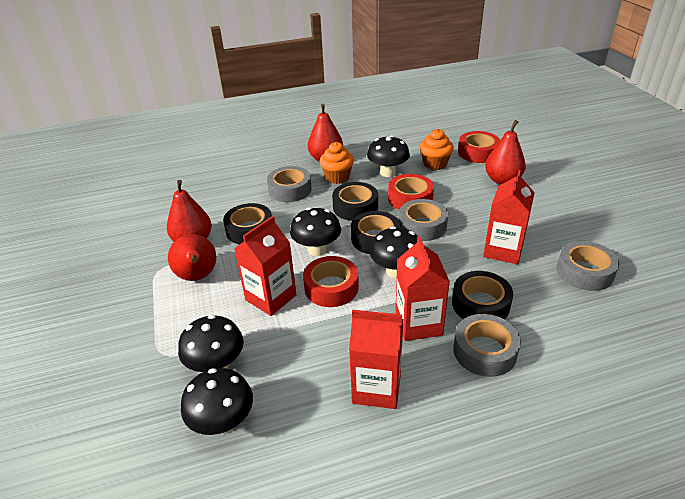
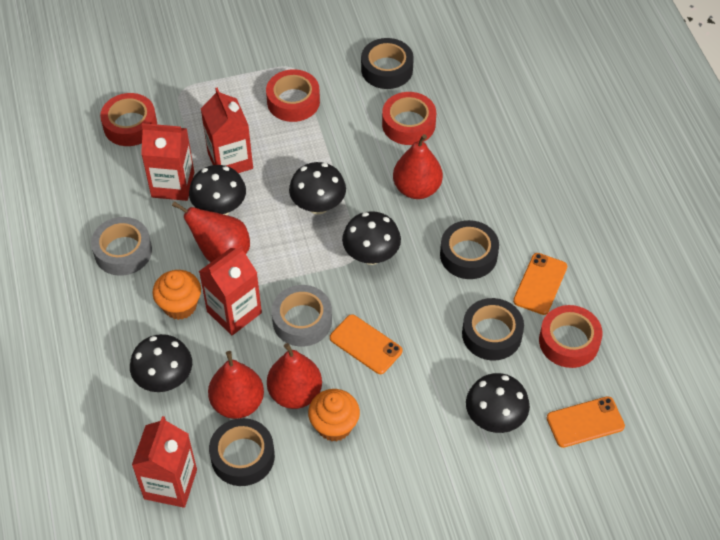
grey tape: 4 -> 2
orange phone: 0 -> 3
red tape: 3 -> 4

